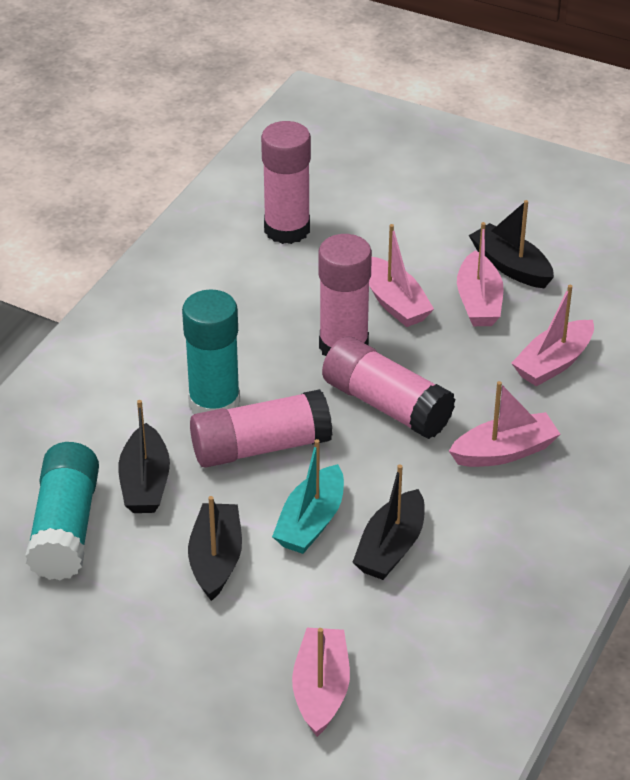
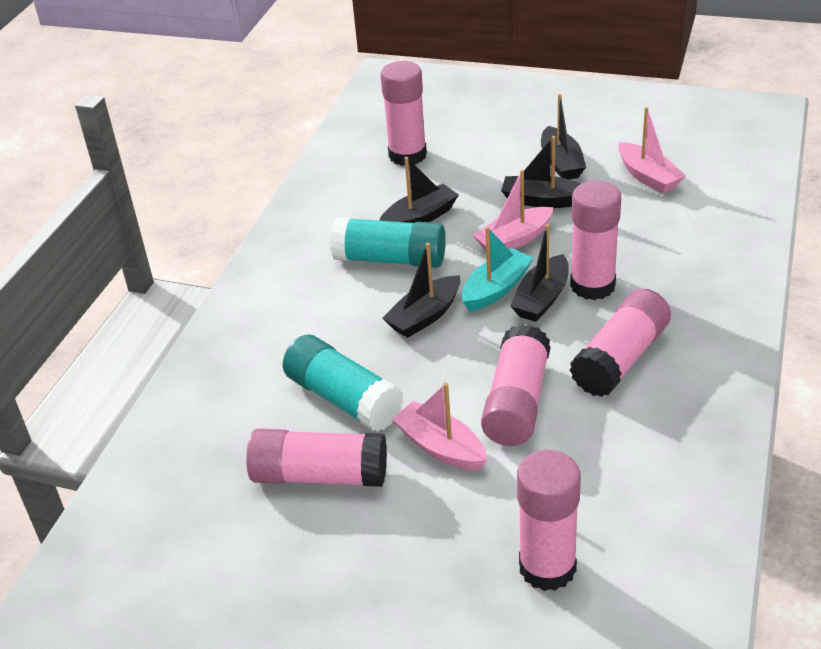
black boat: 4 -> 5
pink boat: 5 -> 3
pink glue stick: 4 -> 6

